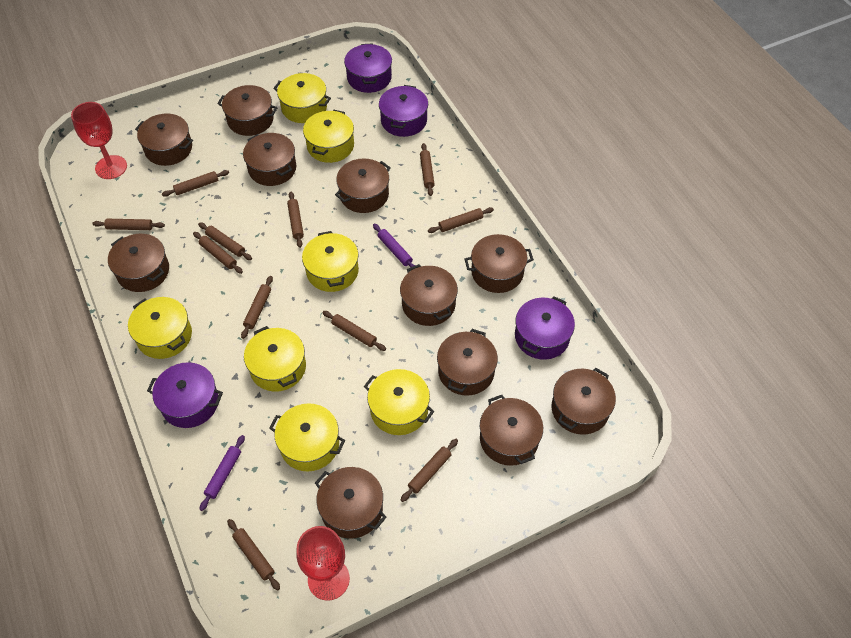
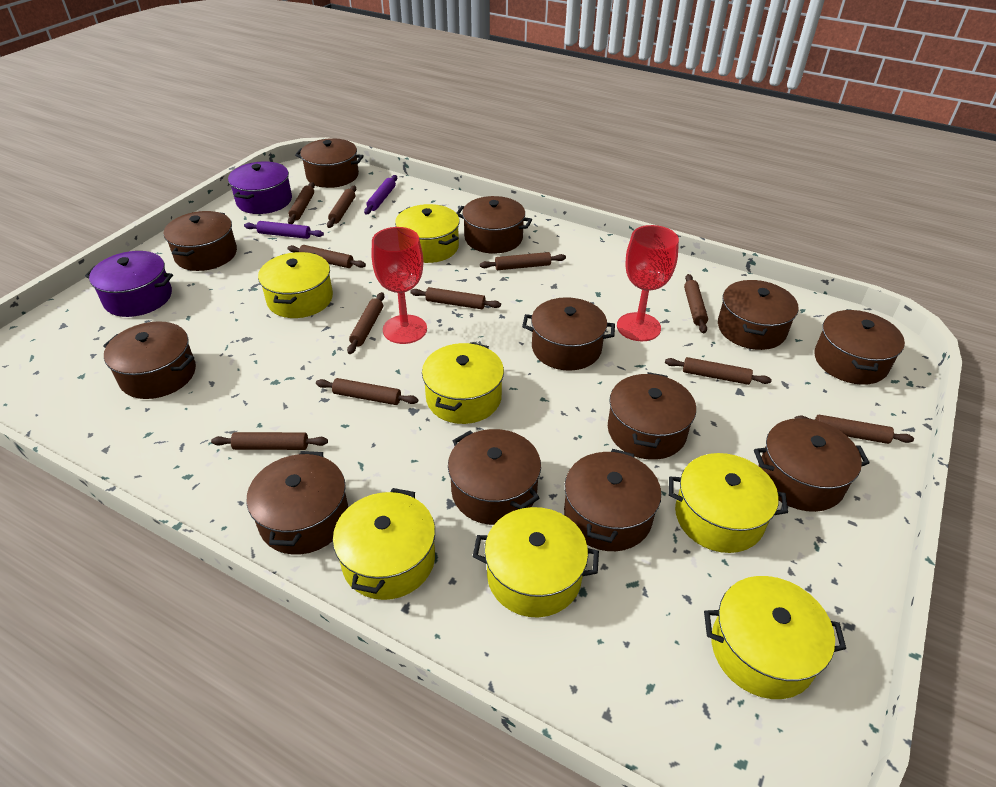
brown pot: 11 -> 12
purple pot: 4 -> 2

